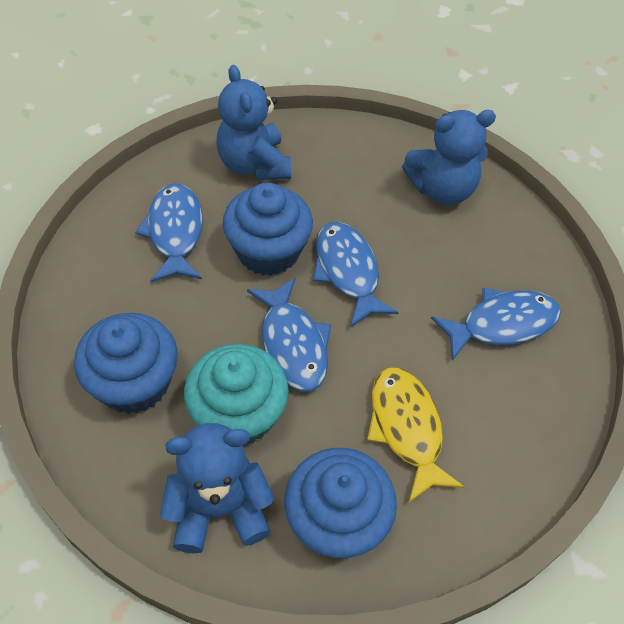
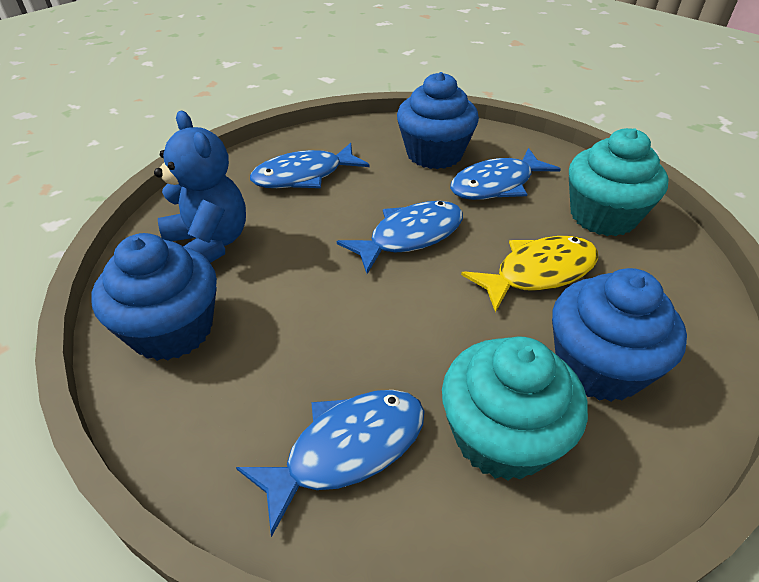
blue teddy bear: 3 -> 1
turquoise cupcake: 1 -> 2

